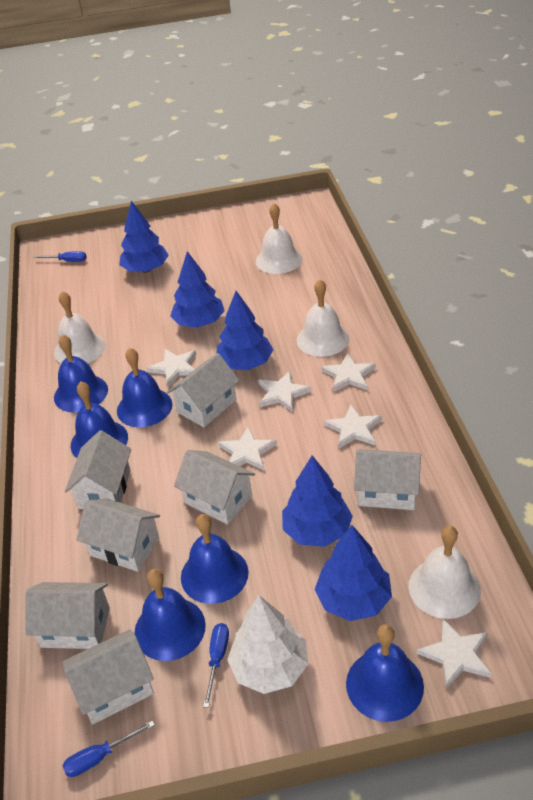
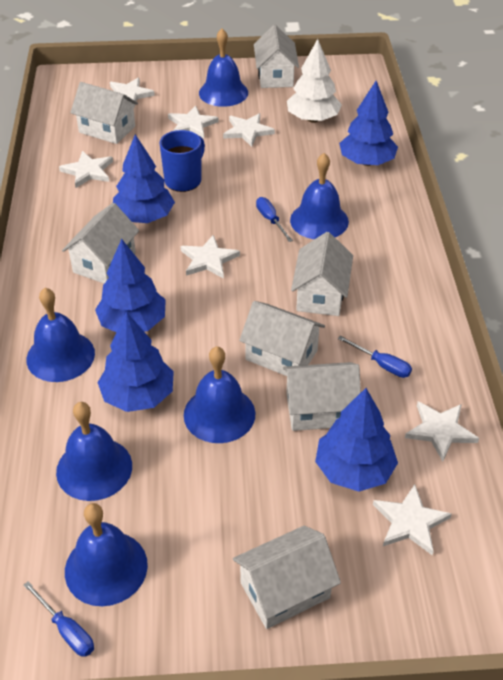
blue mug: 0 -> 1
white bell: 4 -> 0
white star: 6 -> 7

